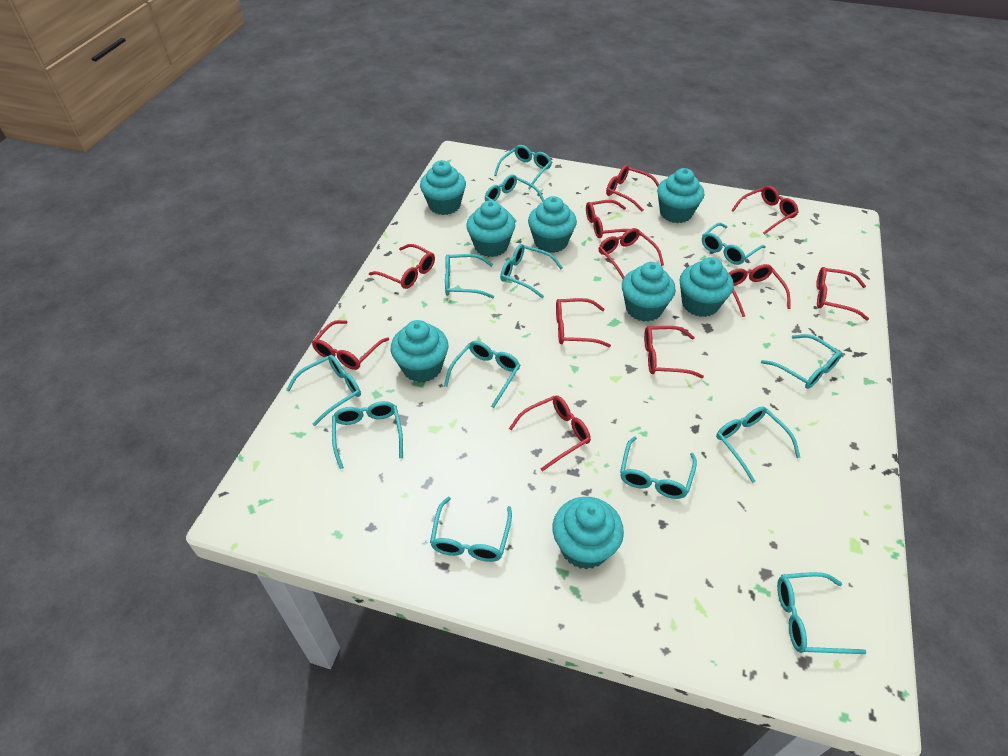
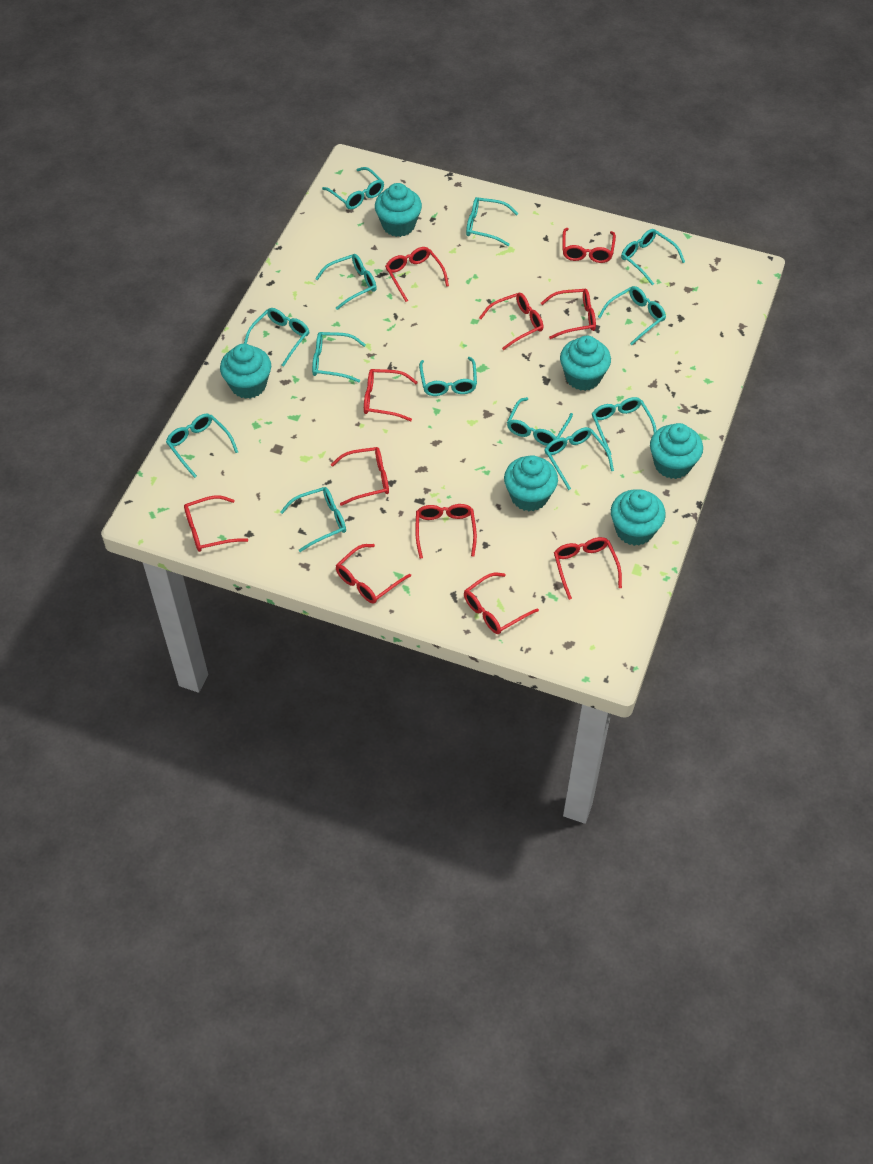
turquoise cupcake: 8 -> 6

